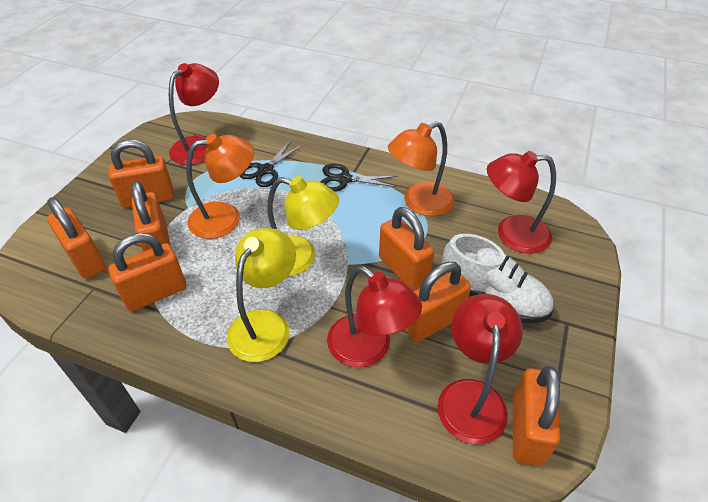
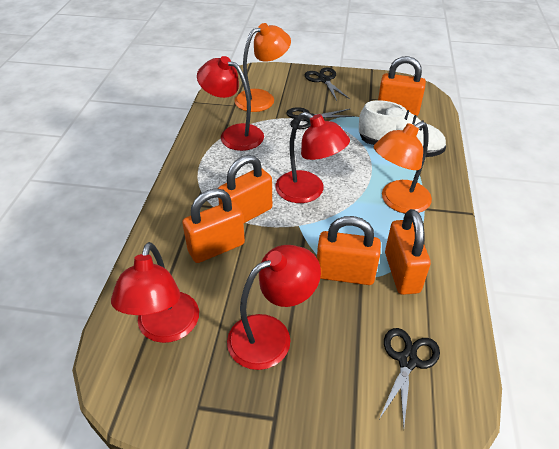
black scissors: 2 -> 3
orange padlock: 7 -> 5
yellow lamp: 2 -> 0

